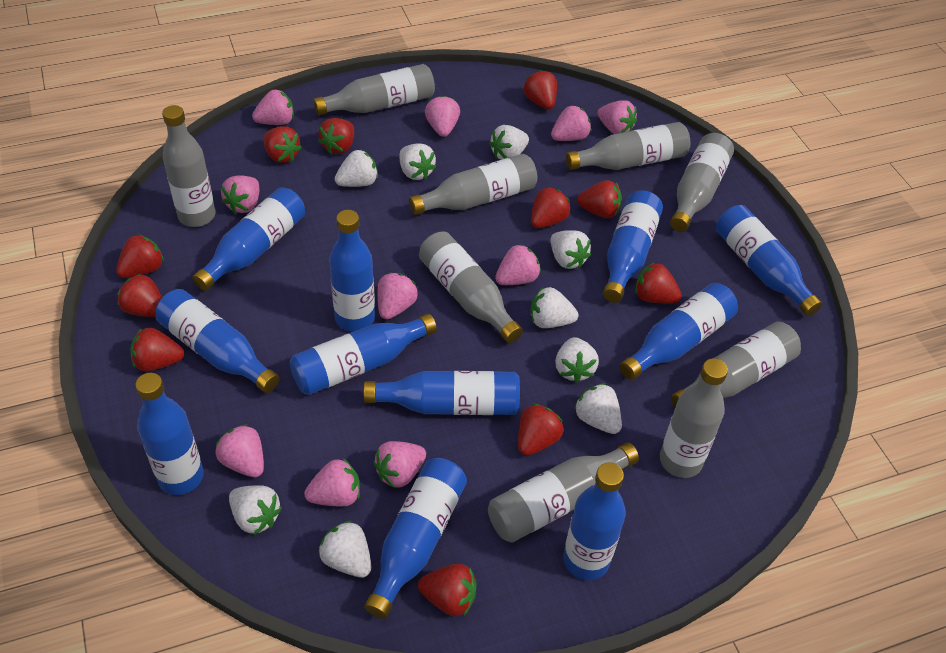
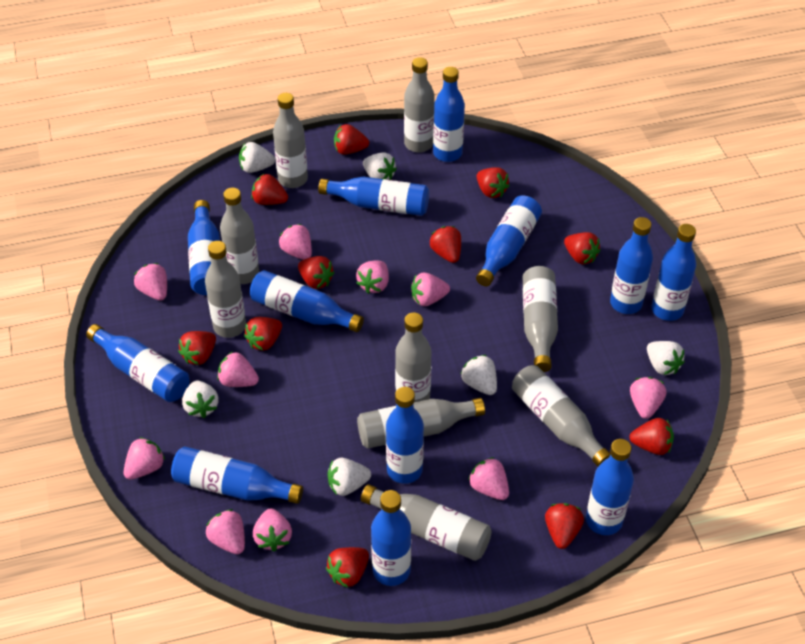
blue bottle: 11 -> 12
white strawberry: 9 -> 6

